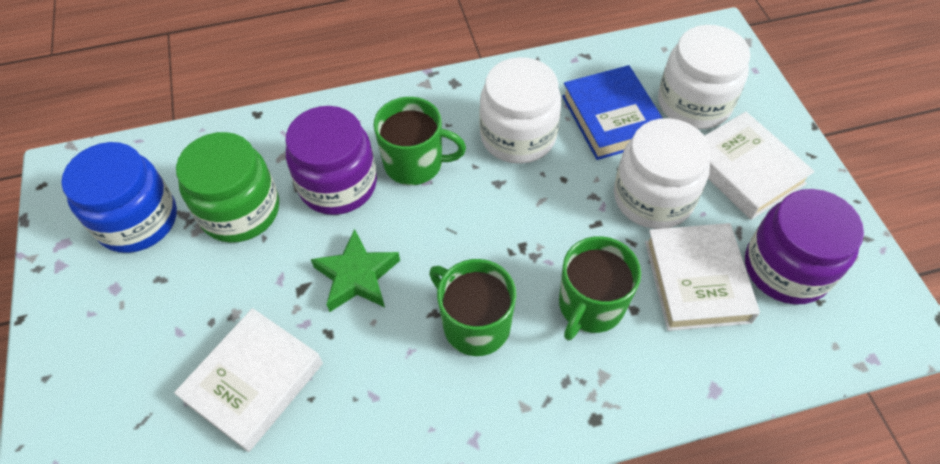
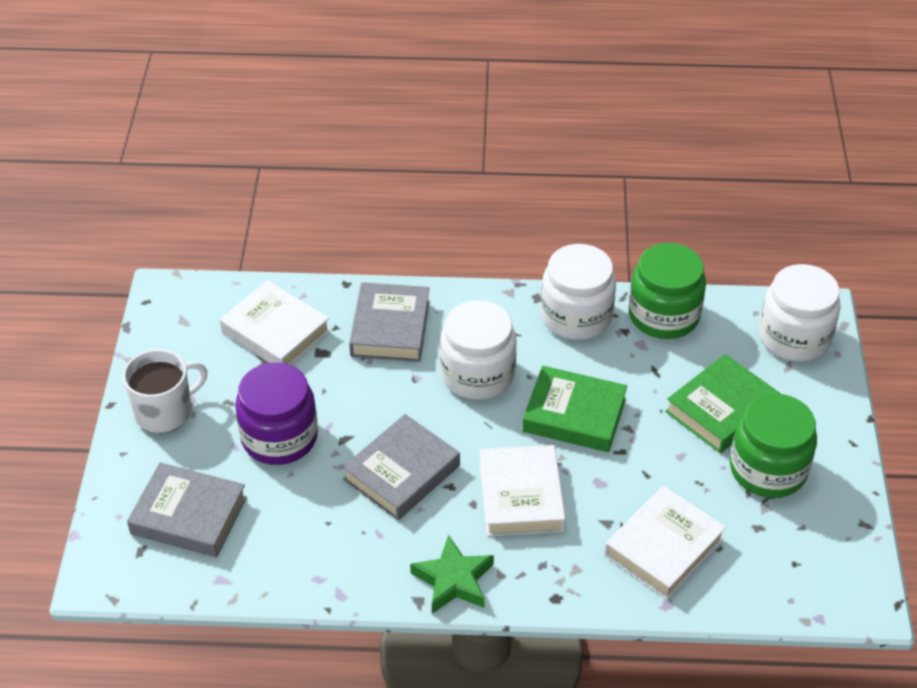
blue book: 1 -> 0
blue jar: 1 -> 0
green book: 0 -> 2
green jar: 1 -> 2
green mug: 3 -> 0
grey book: 0 -> 3
purple jar: 2 -> 1
white mug: 0 -> 1

